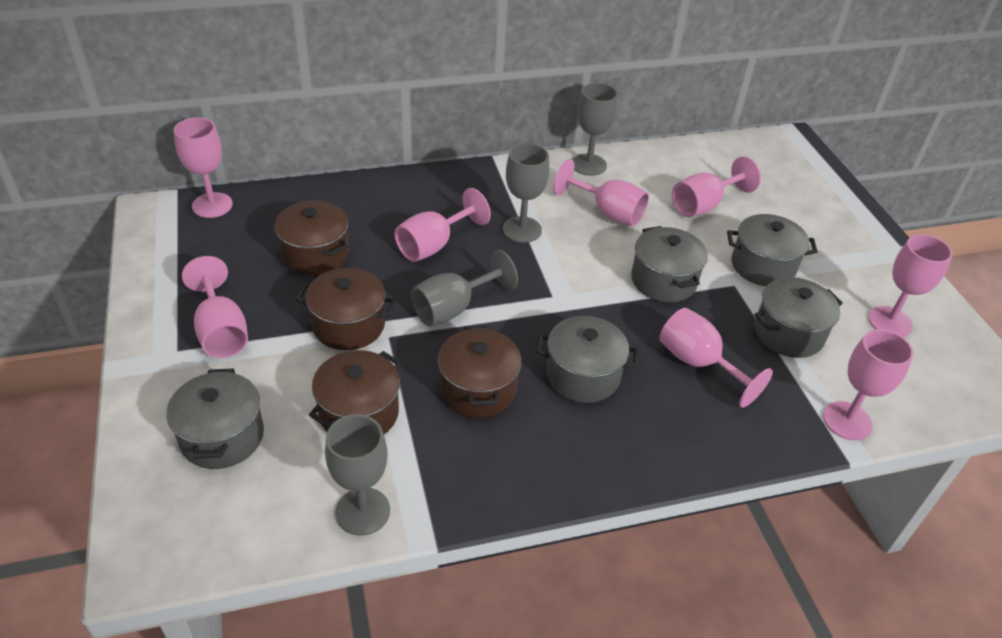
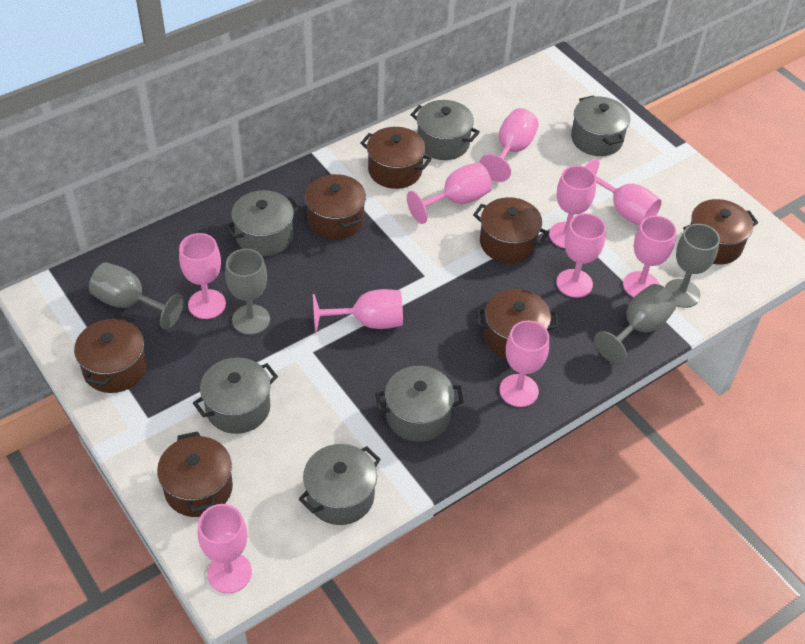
brown pot: 4 -> 7
grey pot: 5 -> 6
pink goblet: 8 -> 10

